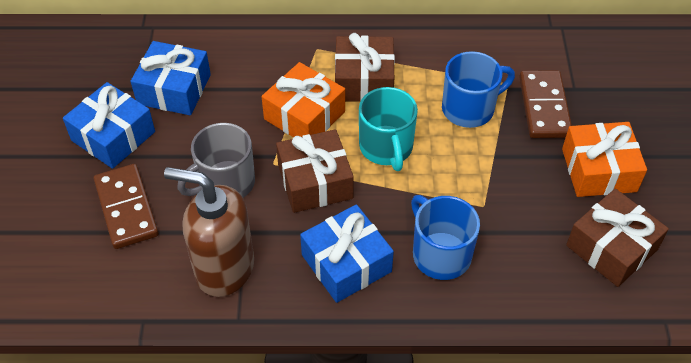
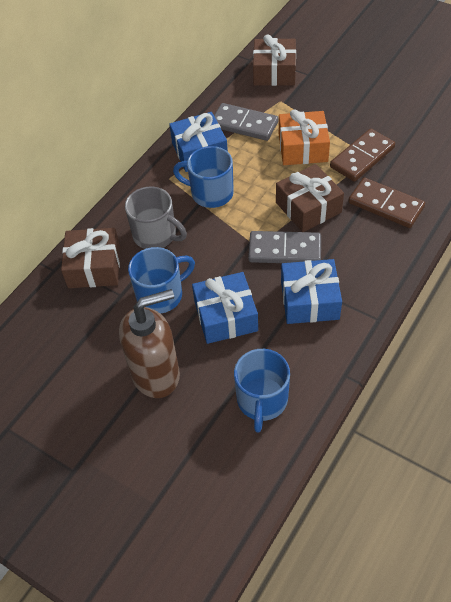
blue mug: 2 -> 3
grey domino: 0 -> 2
orange gift: 2 -> 1
turquoise mug: 1 -> 0

